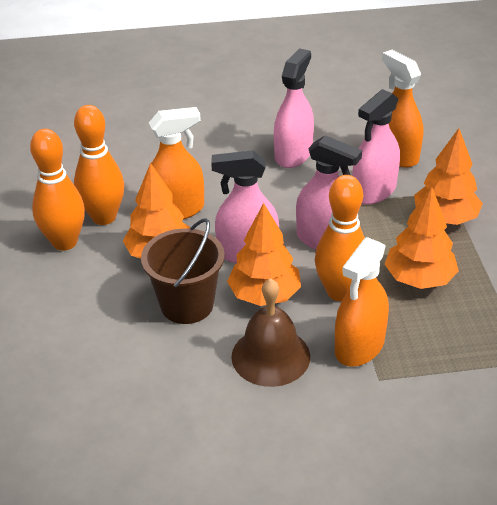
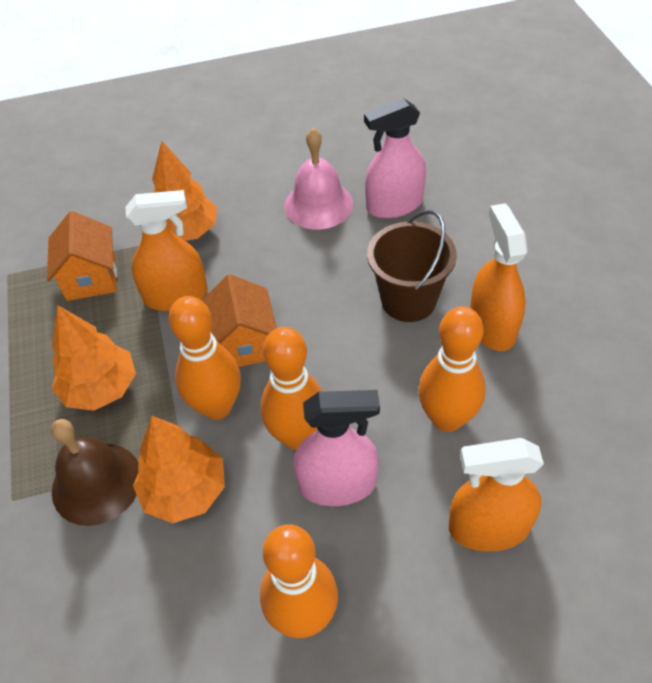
orange bowling pin: 3 -> 4
orange house: 0 -> 2
orange tree: 4 -> 3
pink bell: 0 -> 1
pink spray bottle: 4 -> 2

